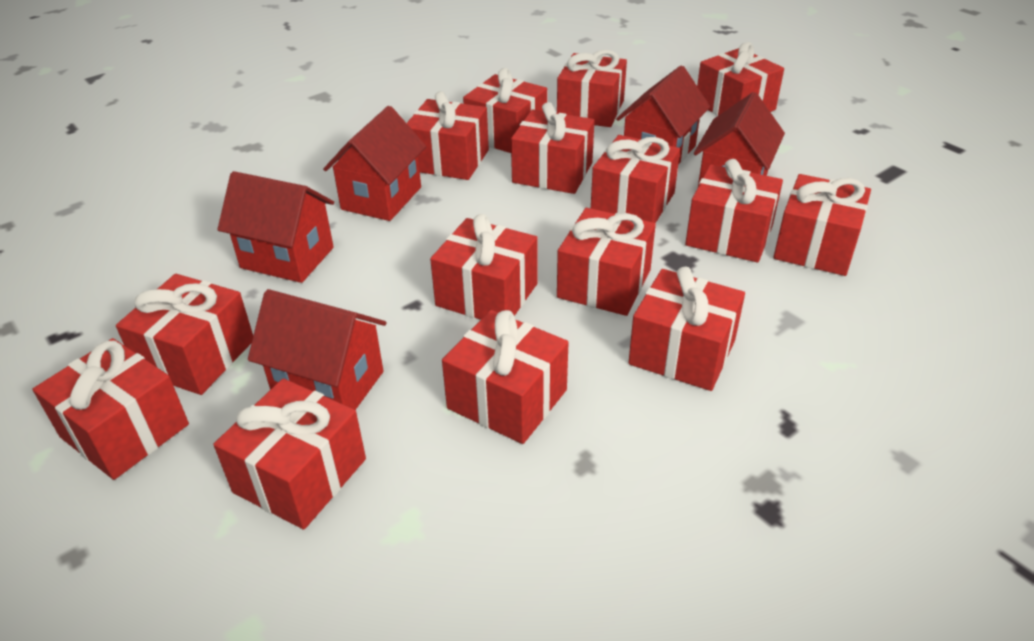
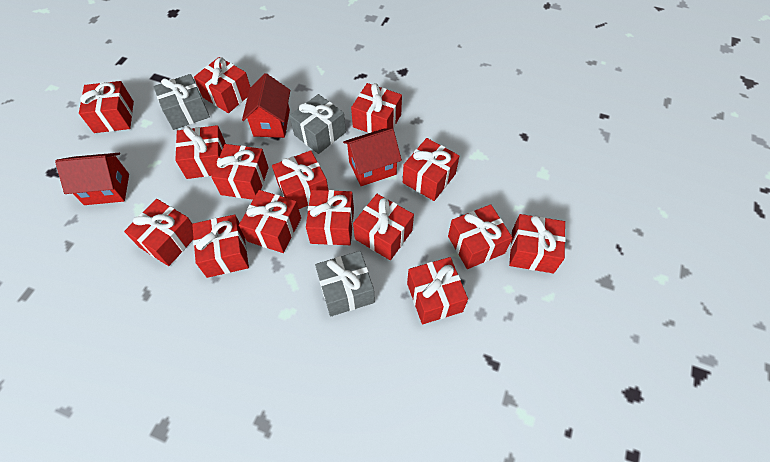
grey gift: 0 -> 3
red house: 5 -> 3

